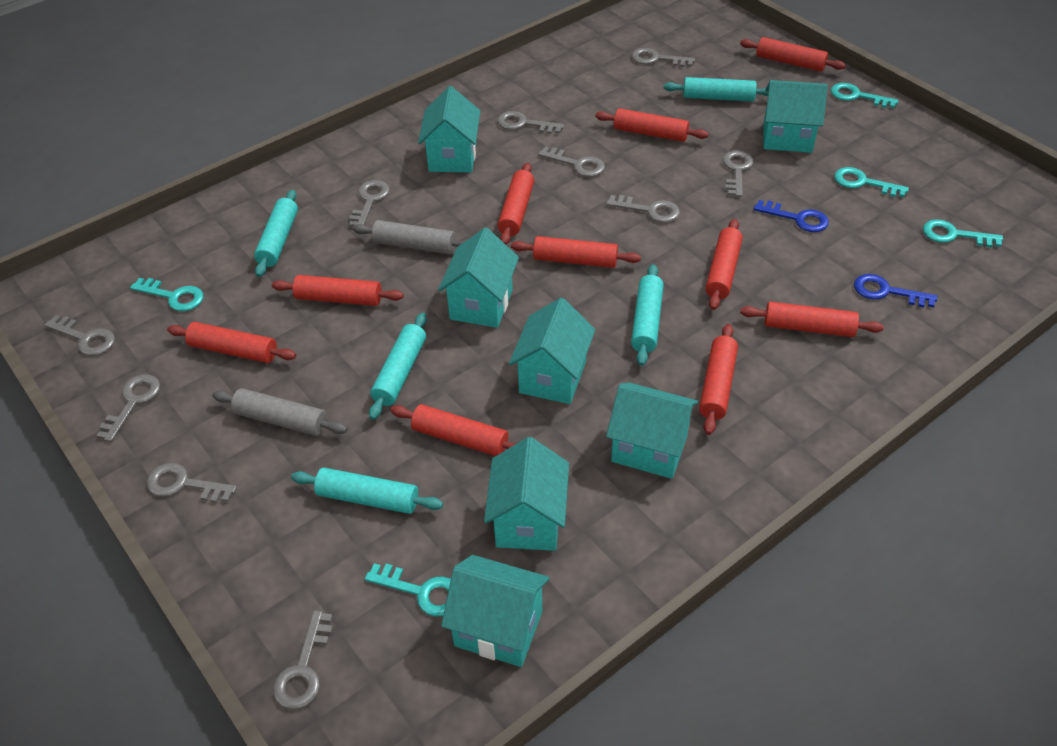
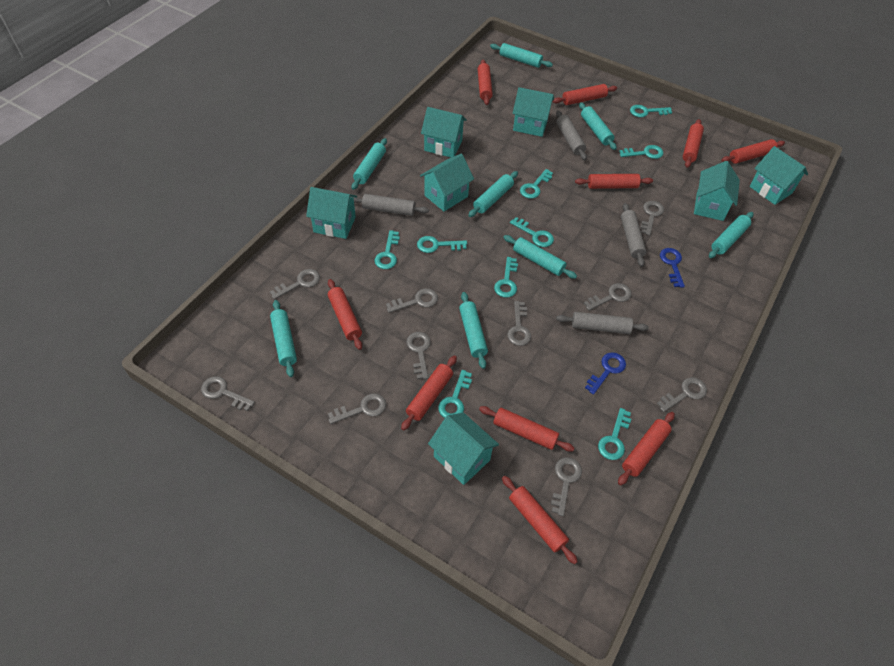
grey rolling pin: 2 -> 4
turquoise key: 5 -> 9
turquoise rolling pin: 5 -> 8

